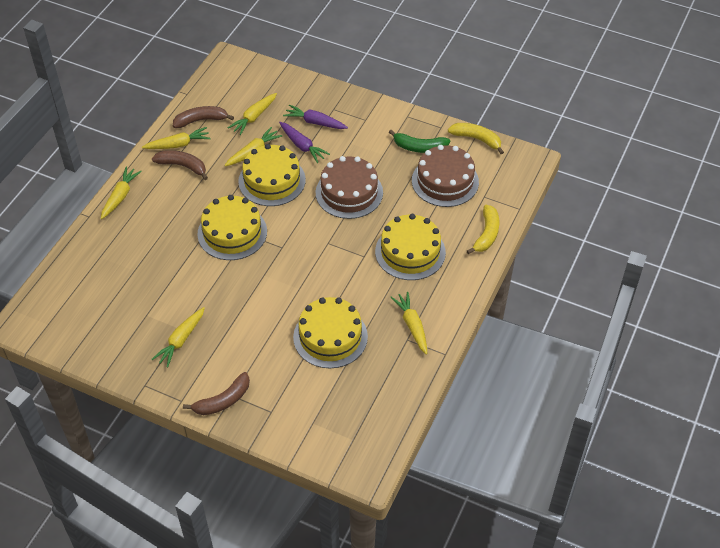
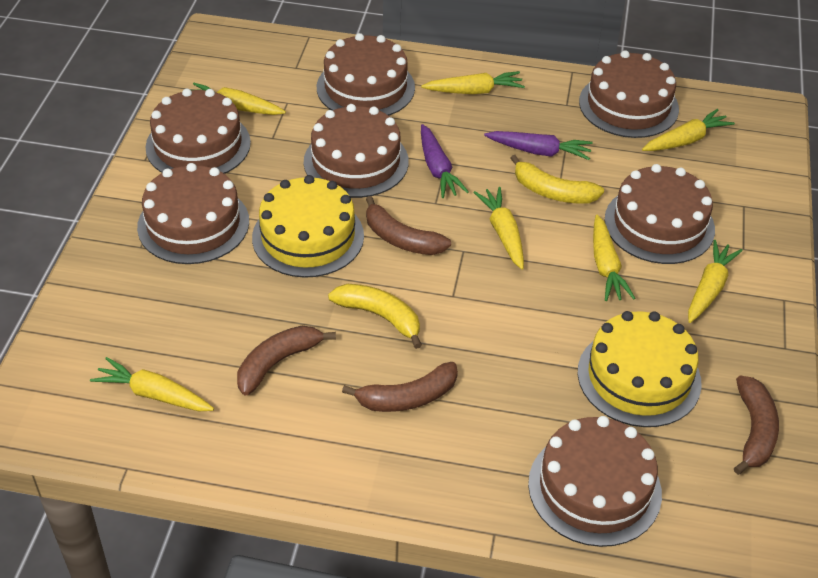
brown banana: 3 -> 4
brown cake: 2 -> 7
green banana: 1 -> 0
yellow cake: 4 -> 2
yellow carrot: 6 -> 7

